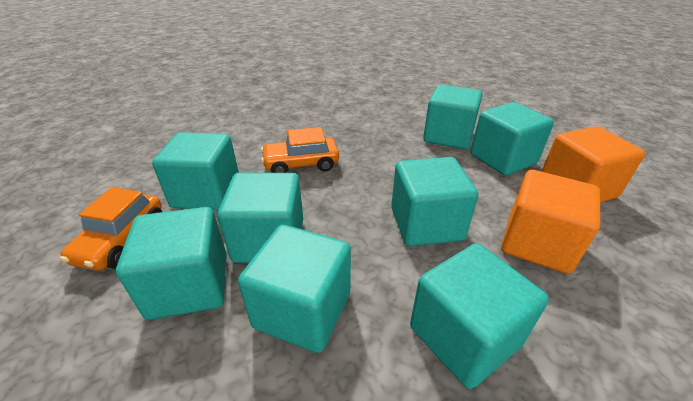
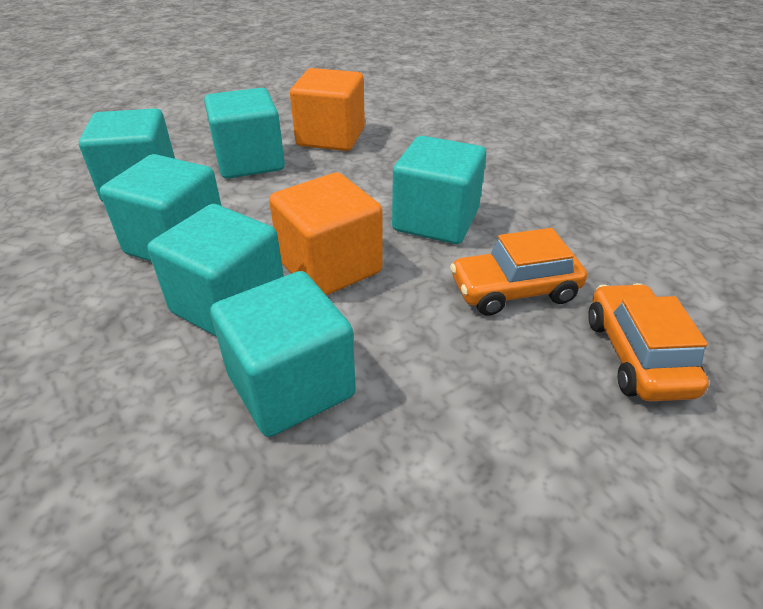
turquoise cube: 8 -> 6

